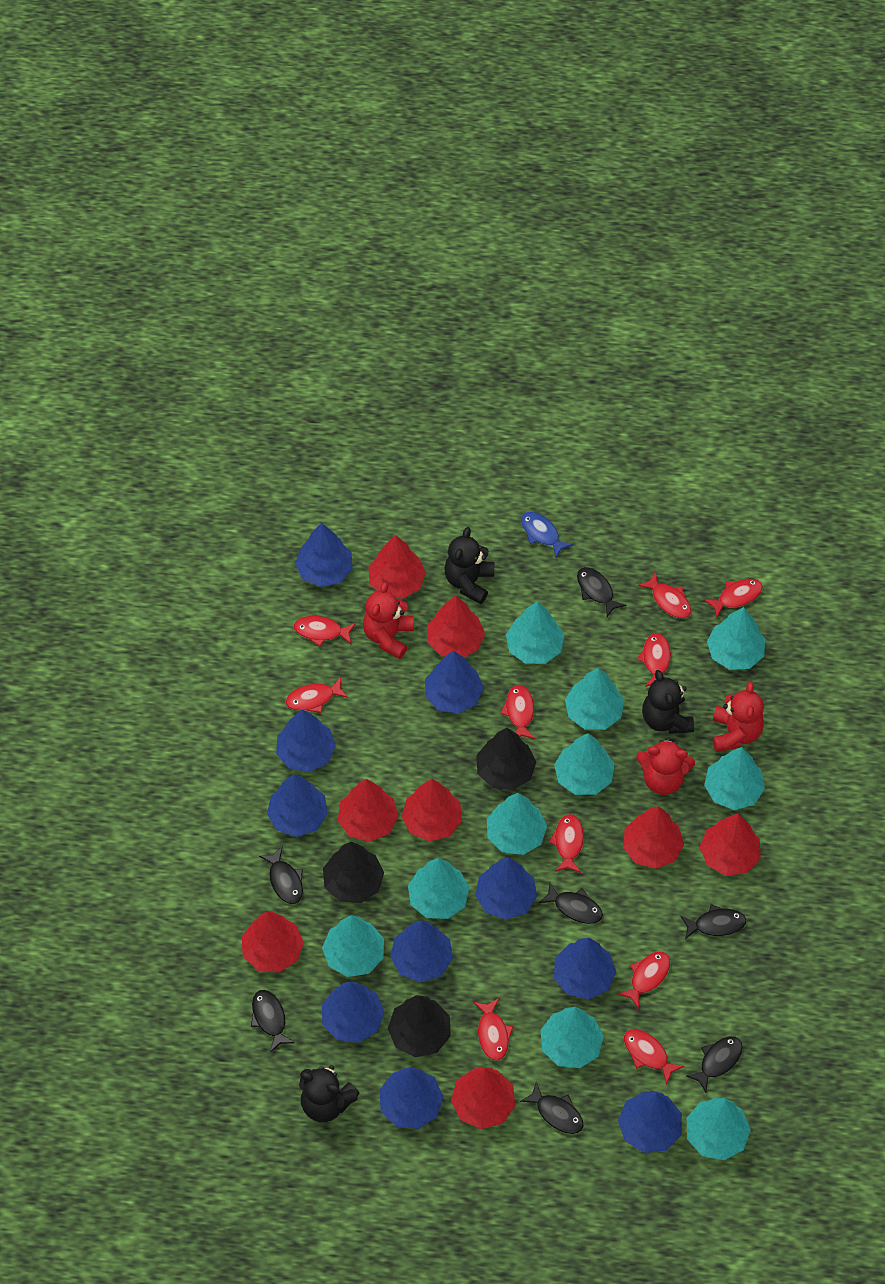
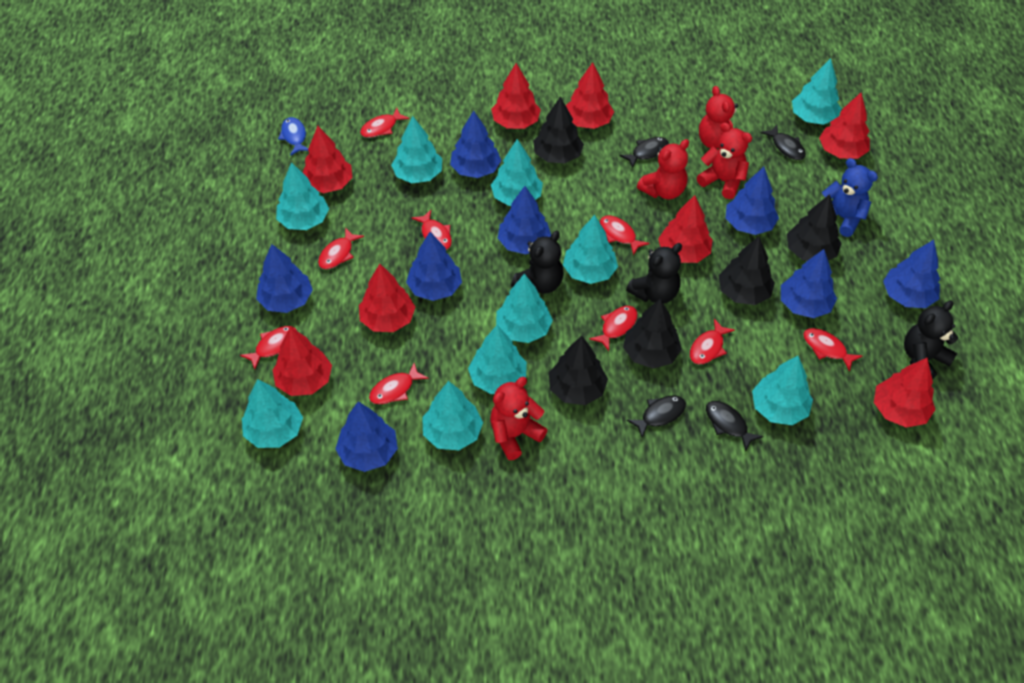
black fish: 7 -> 4
black tree: 3 -> 5
blue teddy bear: 0 -> 1
blue tree: 10 -> 8
red fish: 10 -> 9
red teddy bear: 3 -> 4

